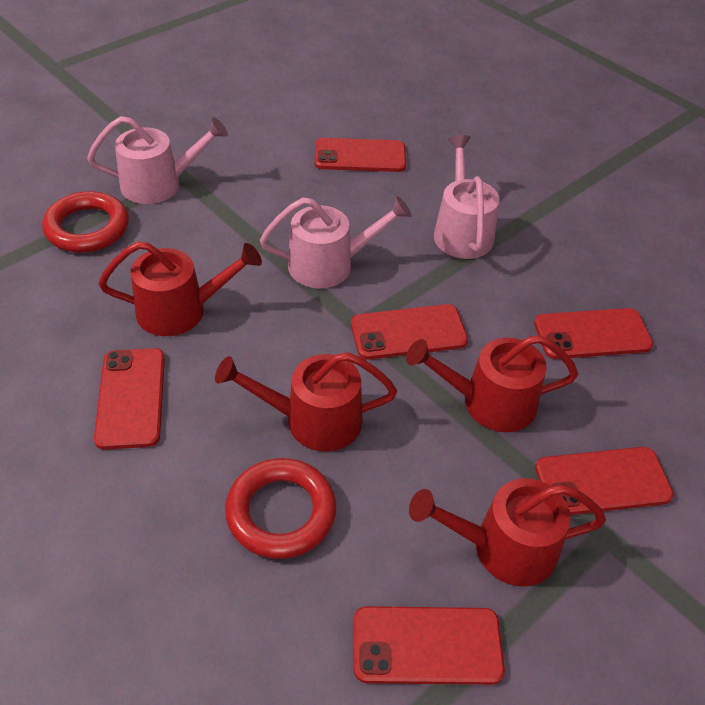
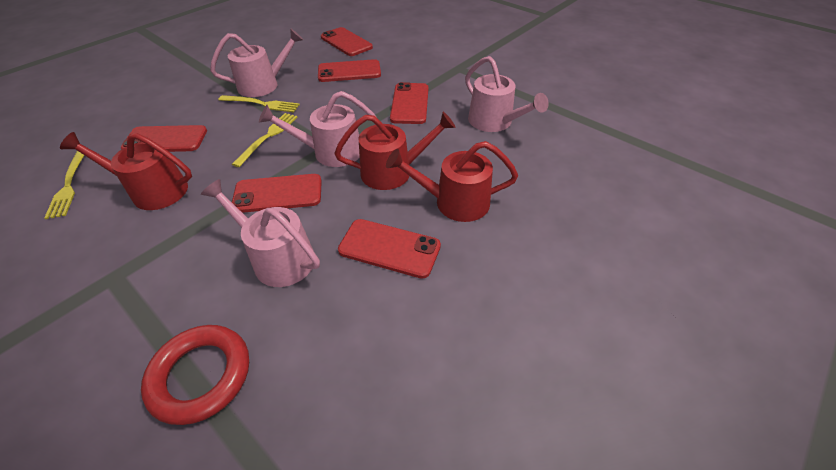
pink watering can: 3 -> 4
red ring: 2 -> 1
red watering can: 4 -> 3
yellow fork: 0 -> 3

